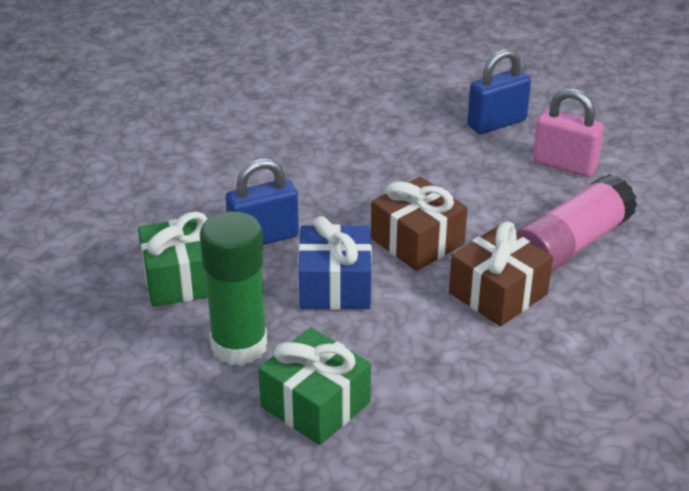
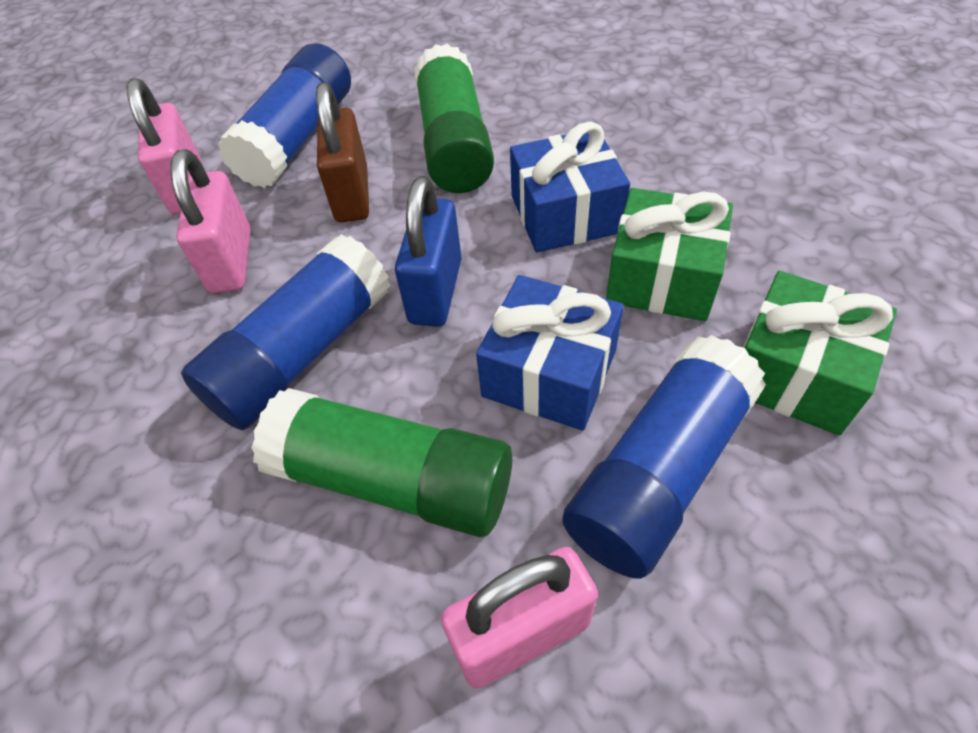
blue gift: 1 -> 2
blue glue stick: 0 -> 3
blue padlock: 2 -> 1
brown gift: 2 -> 0
brown padlock: 0 -> 1
green glue stick: 1 -> 2
pink glue stick: 1 -> 0
pink padlock: 1 -> 3

